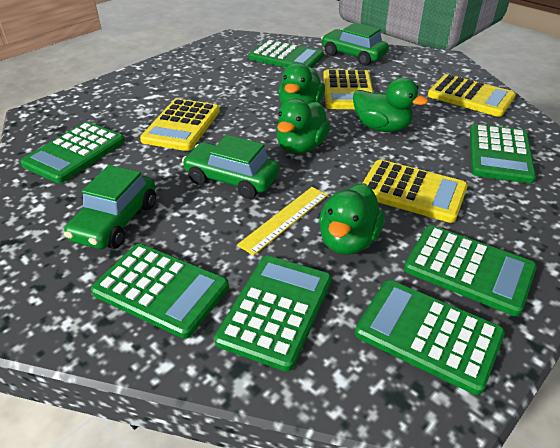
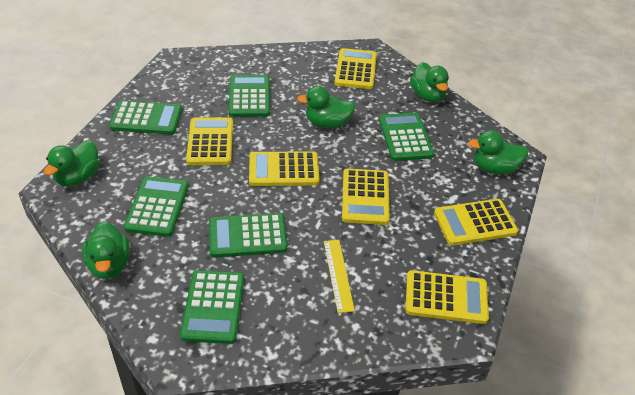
green calculator: 7 -> 6
green car: 3 -> 0
green duck: 4 -> 5
yellow calculator: 4 -> 6

